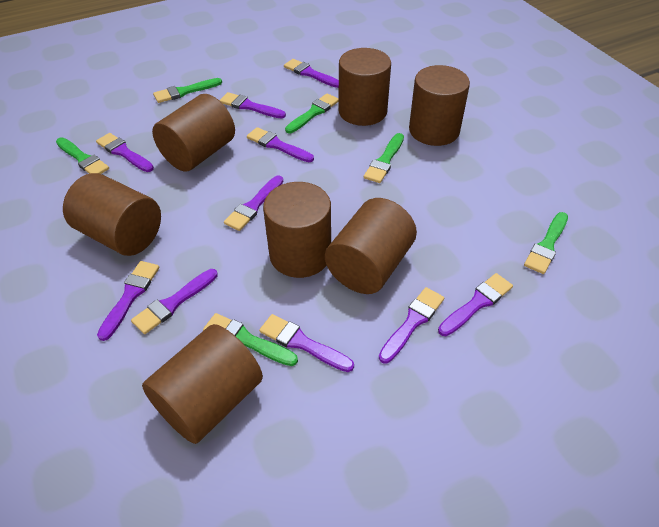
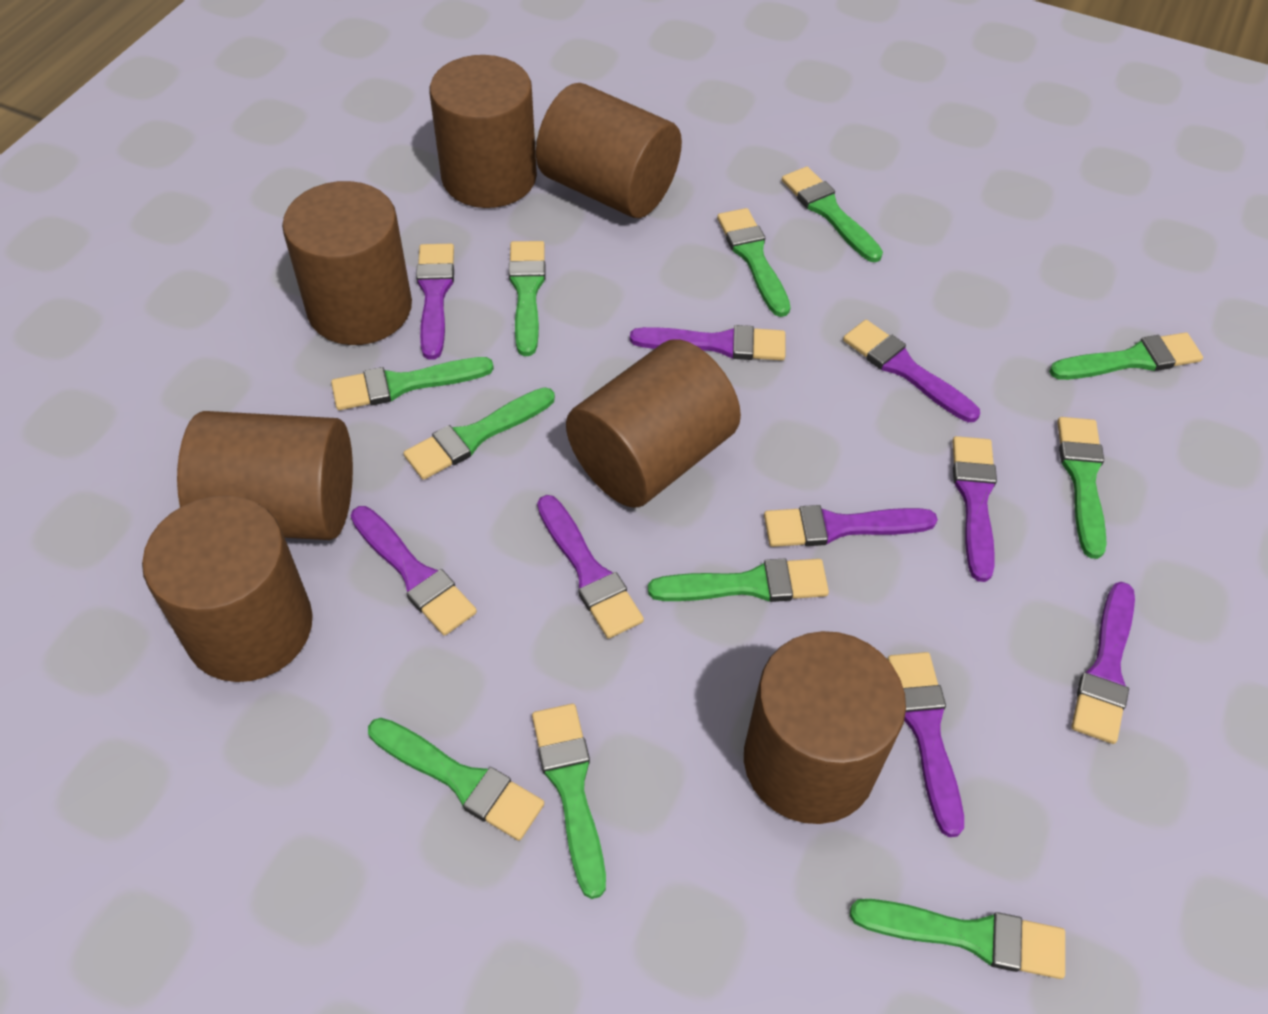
green brush: 6 -> 11
purple brush: 10 -> 9

